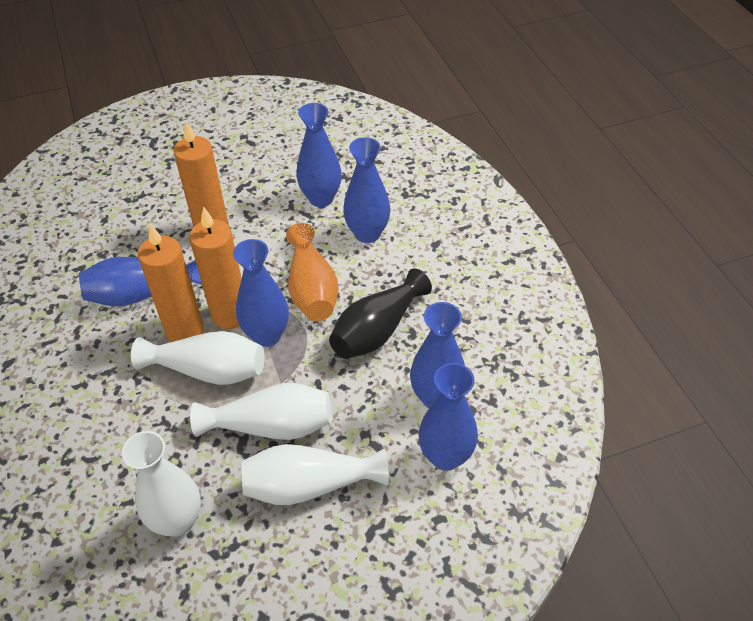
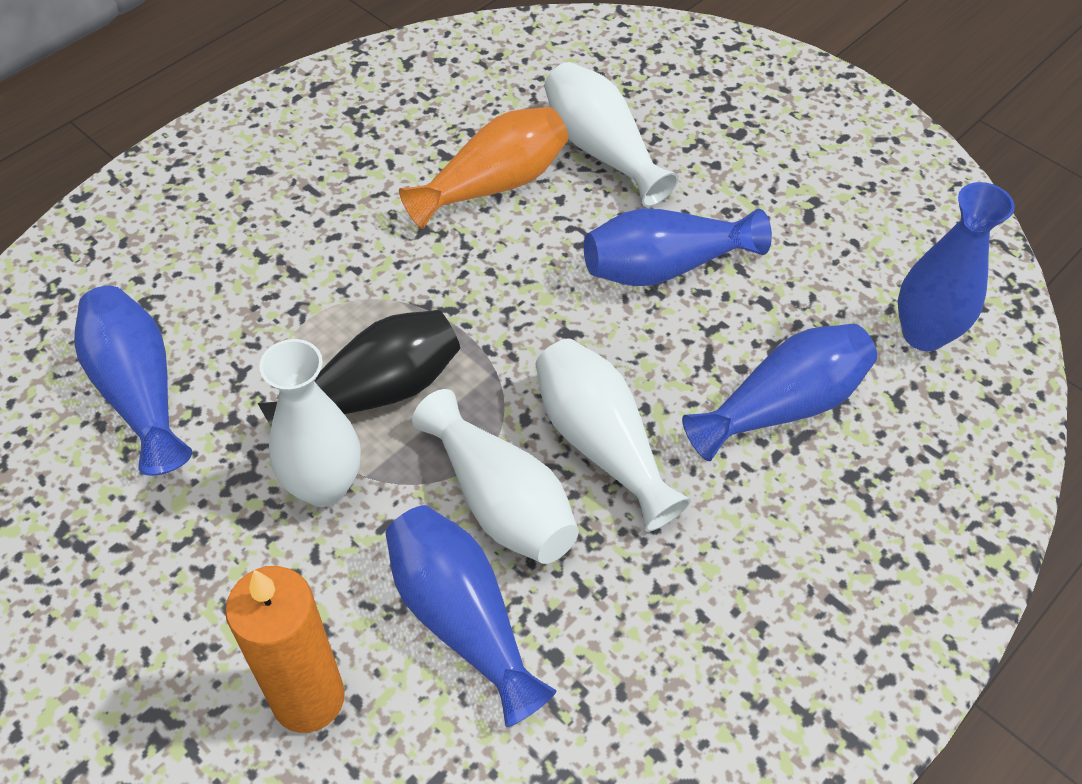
blue vase: 6 -> 5
orange candle: 3 -> 1

